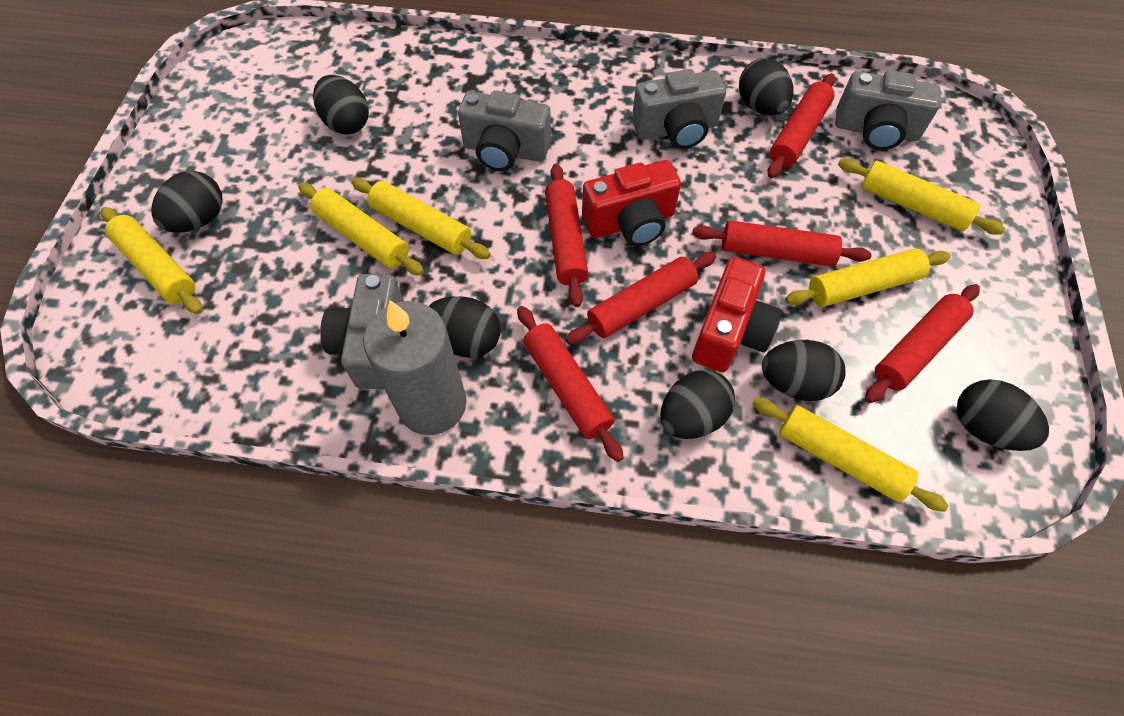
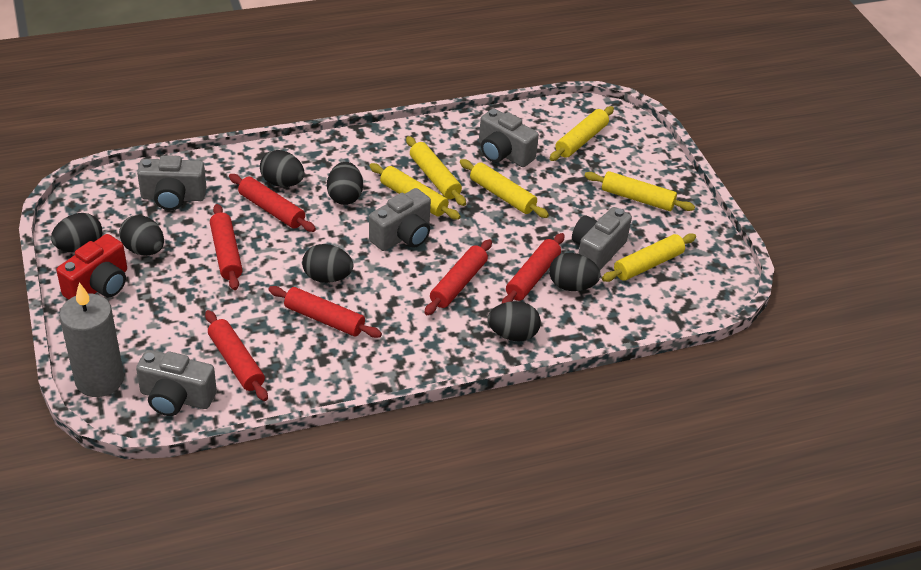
grey camera: 4 -> 5
red camera: 2 -> 1

